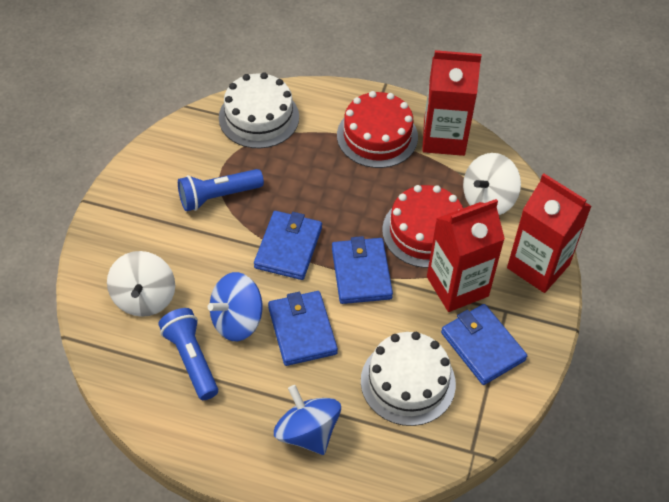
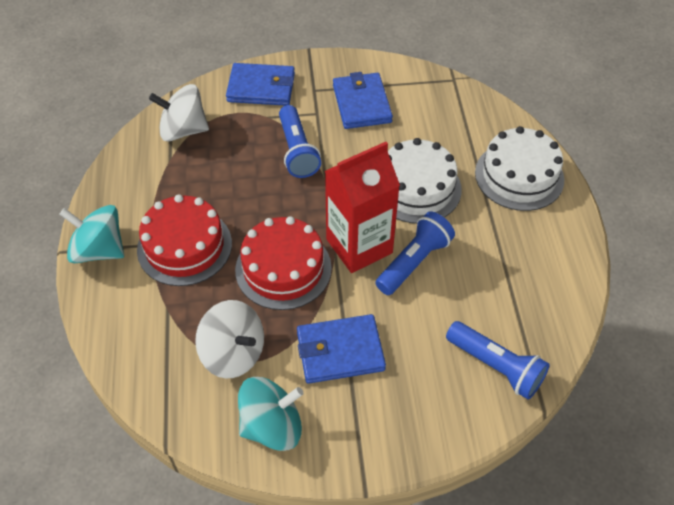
blue flashlight: 2 -> 3
blue spinning top: 2 -> 0
blue wallet: 4 -> 3
red carton: 3 -> 1
turquoise spinning top: 0 -> 2

